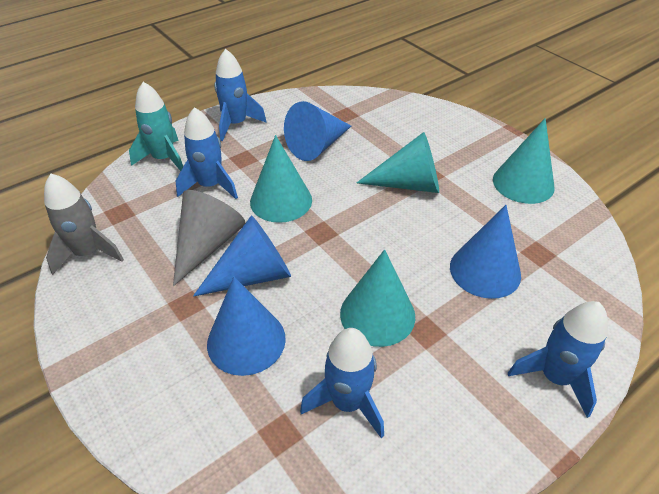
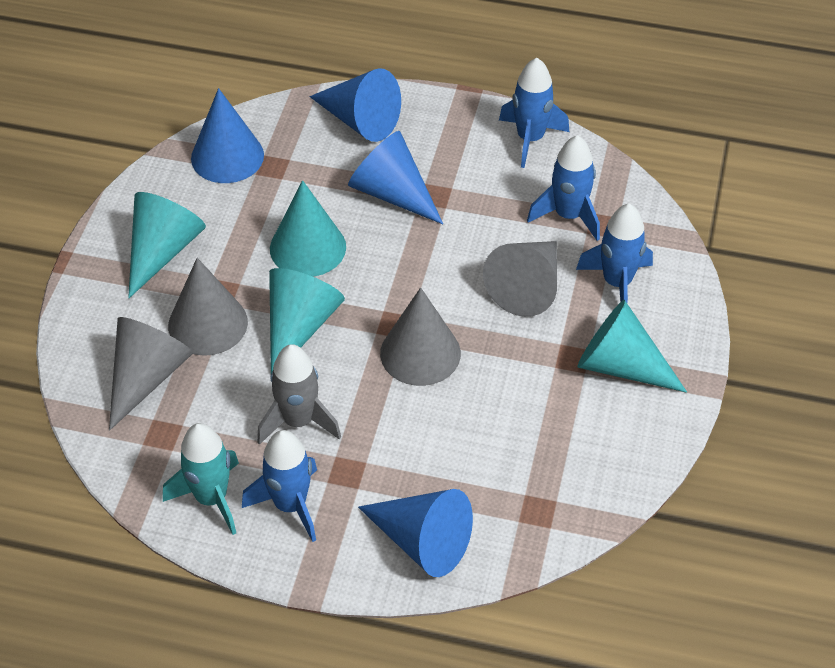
grey cone: 1 -> 4

